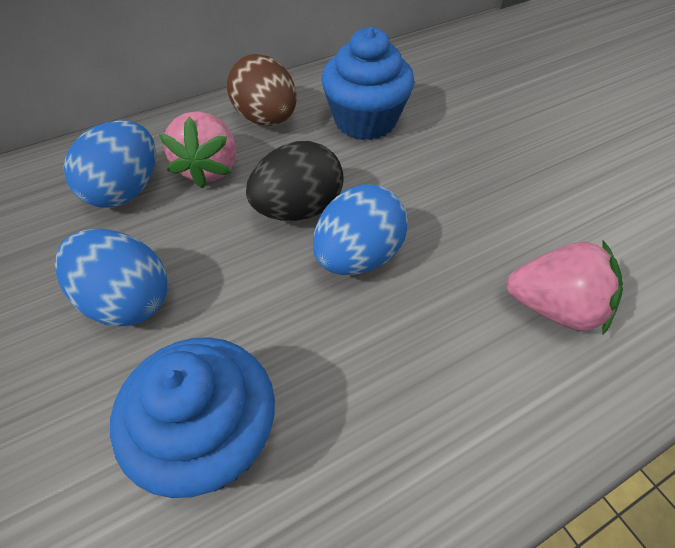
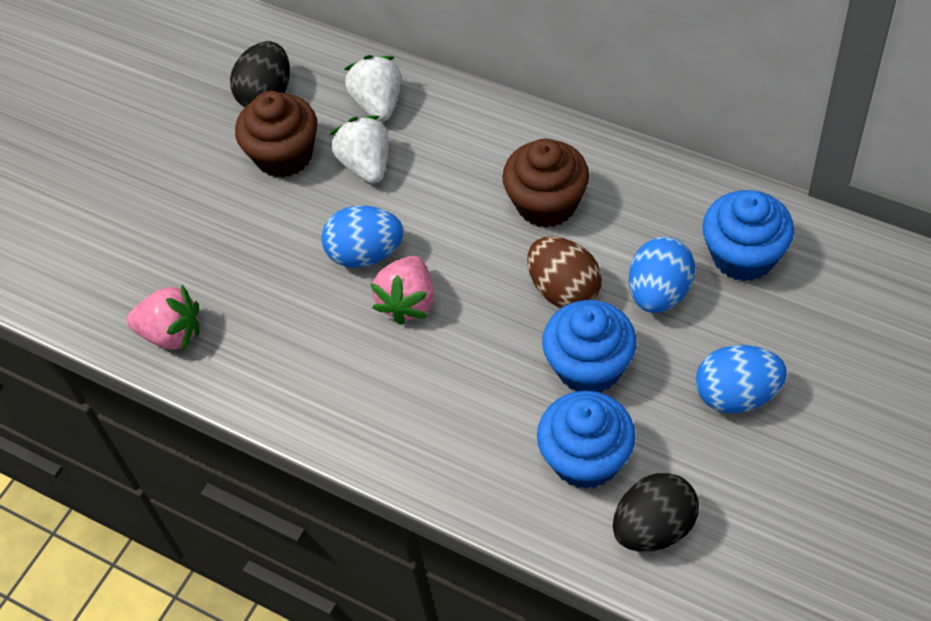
black egg: 1 -> 2
blue cupcake: 2 -> 3
brown cupcake: 0 -> 2
white strawberry: 0 -> 2

